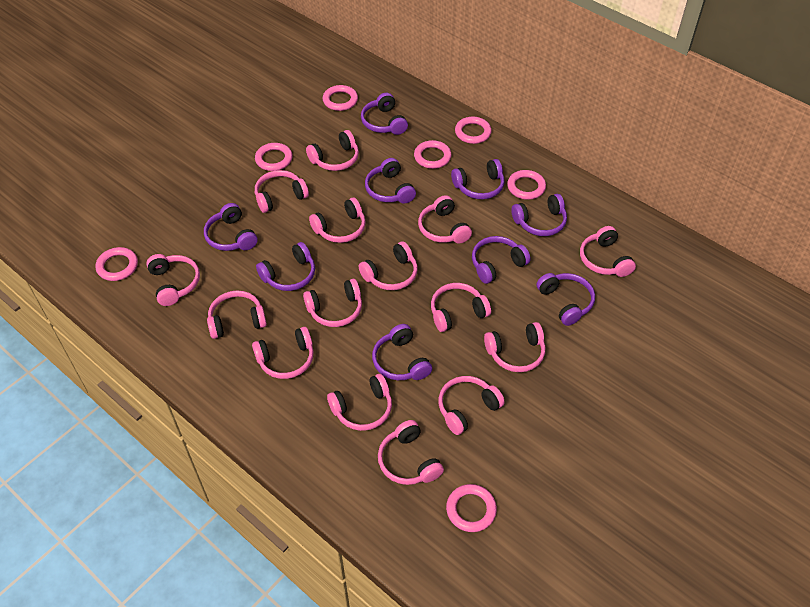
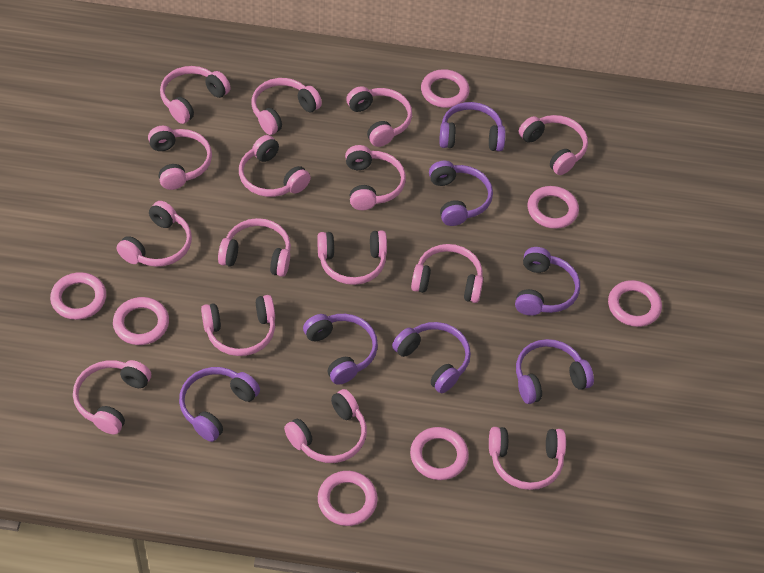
purple headphones: 9 -> 7

